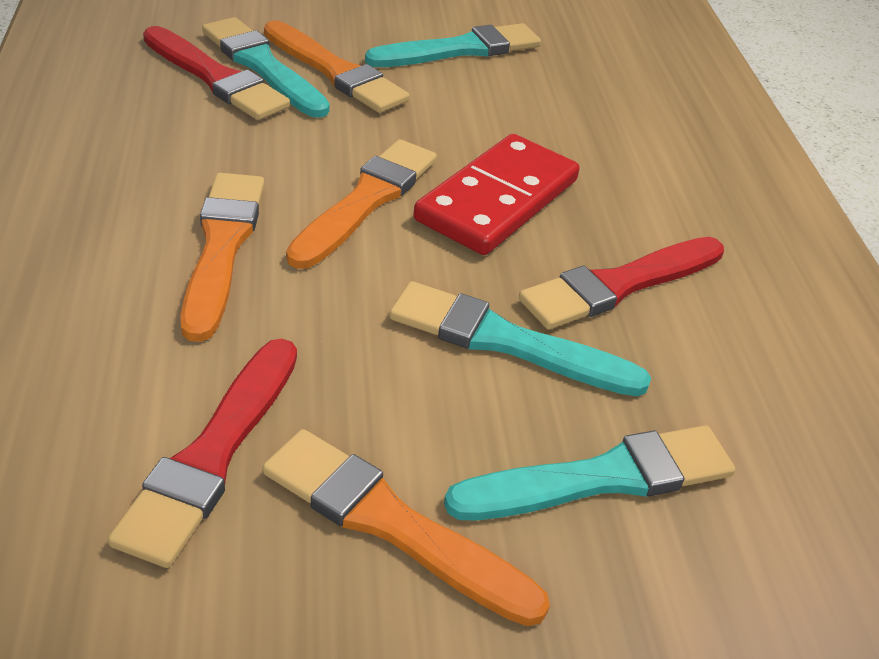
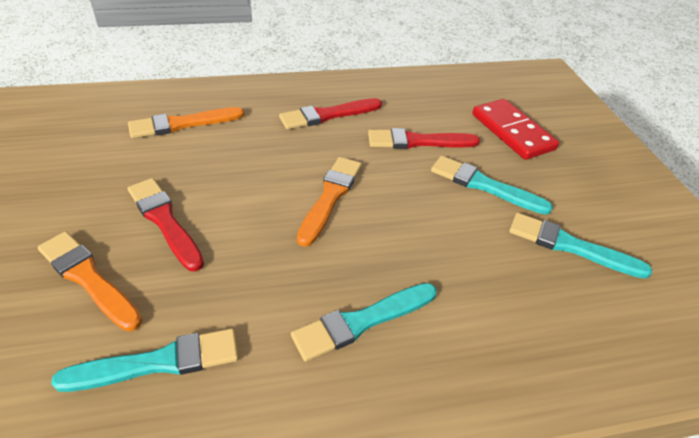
orange brush: 4 -> 3

